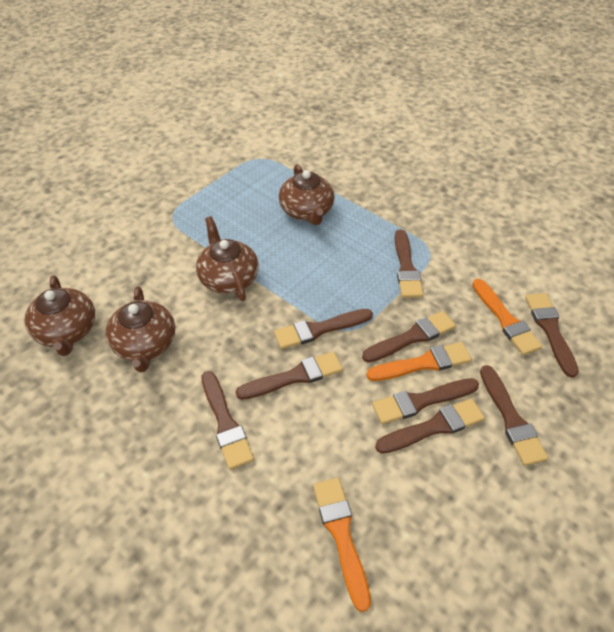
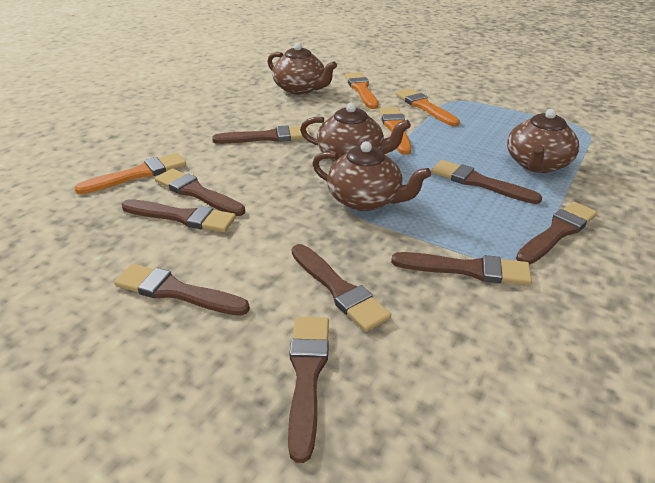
orange brush: 3 -> 4

